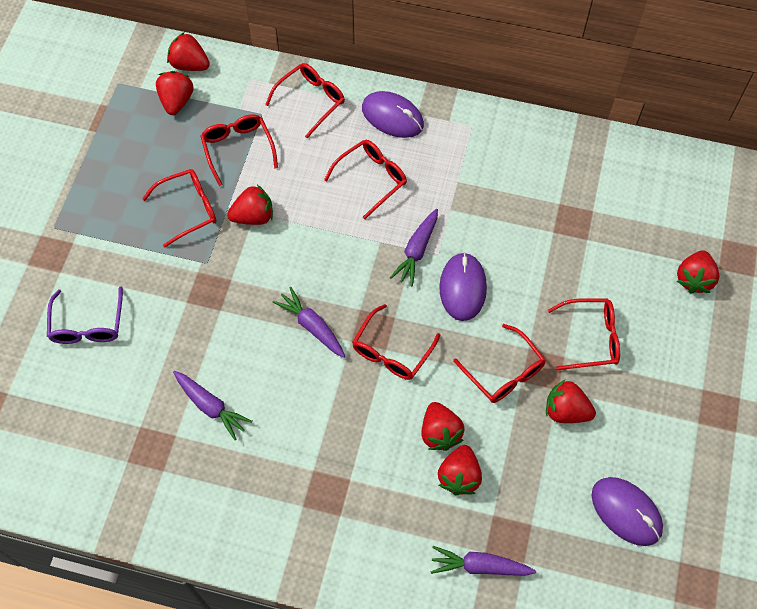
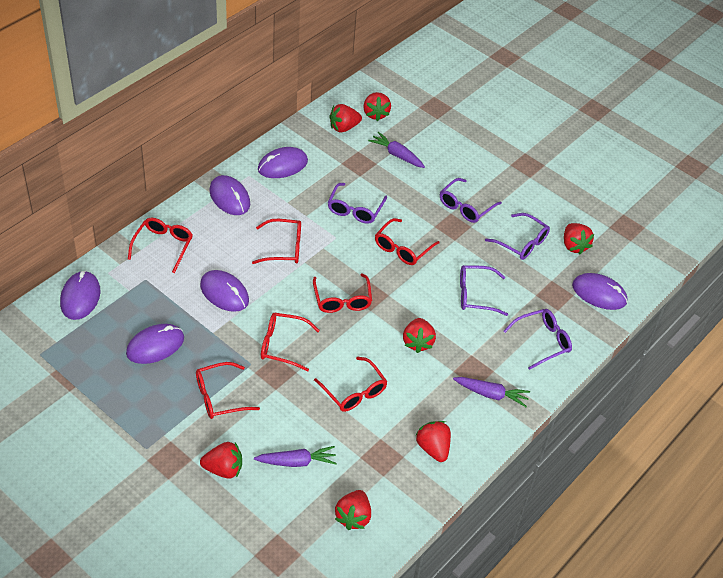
purple carrot: 4 -> 3
purple glasses: 1 -> 5
purple mouse: 3 -> 6

